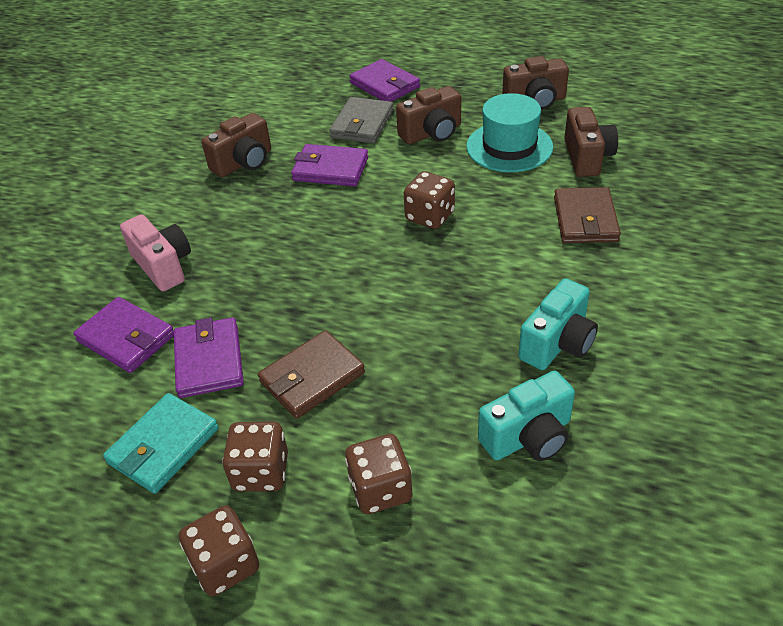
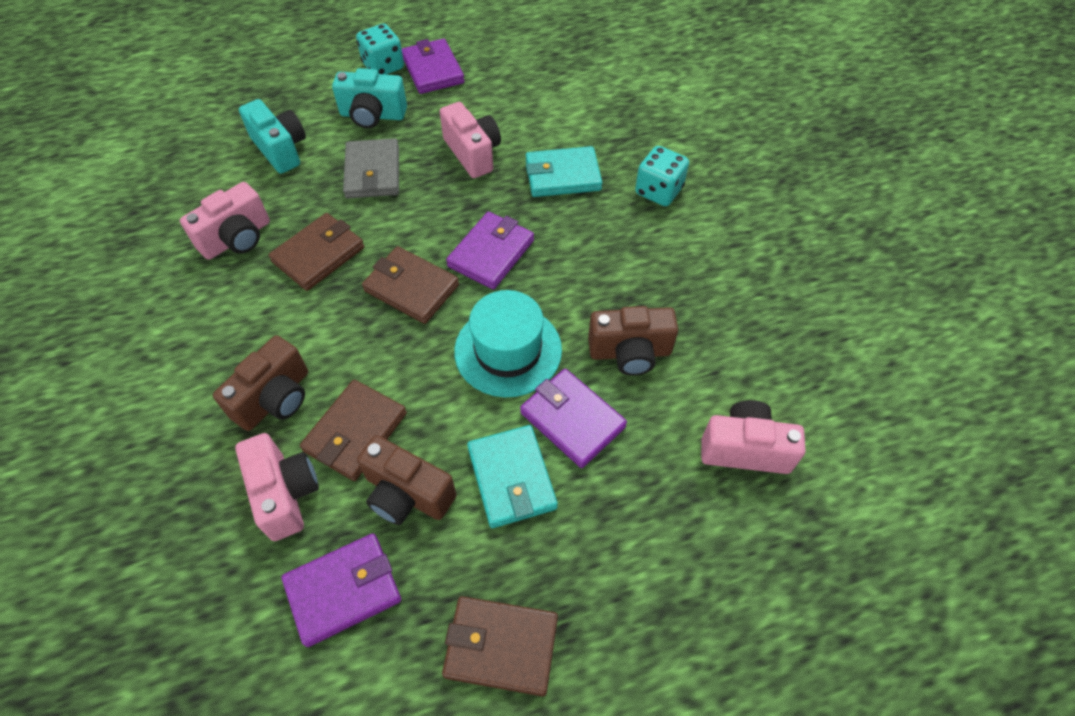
brown camera: 4 -> 3
brown dice: 4 -> 0
brown wallet: 2 -> 4
pink camera: 1 -> 4
turquoise dice: 0 -> 2
turquoise wallet: 1 -> 2

